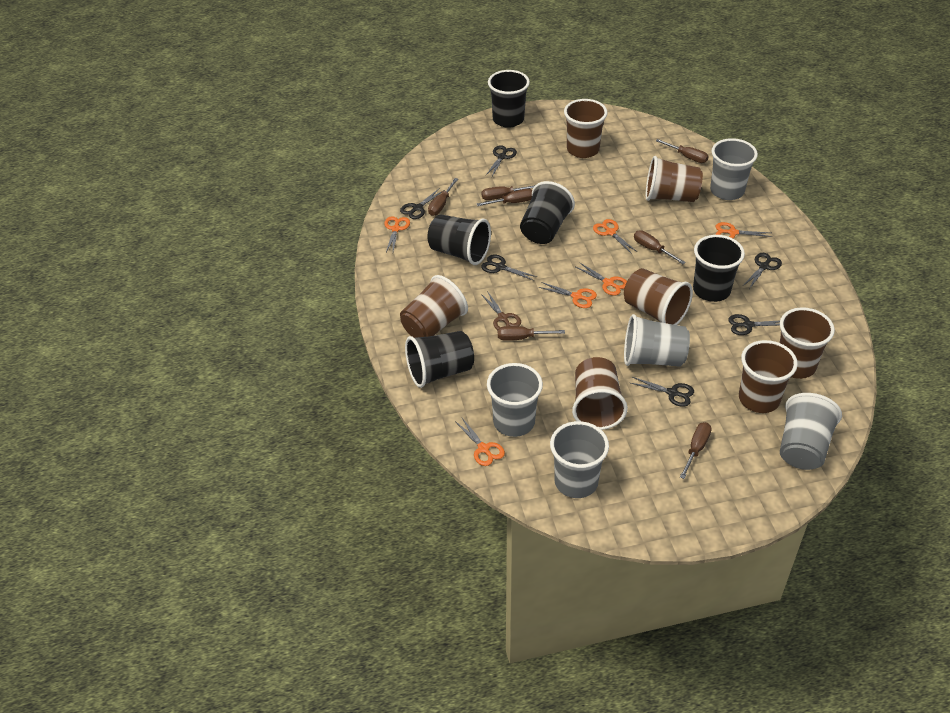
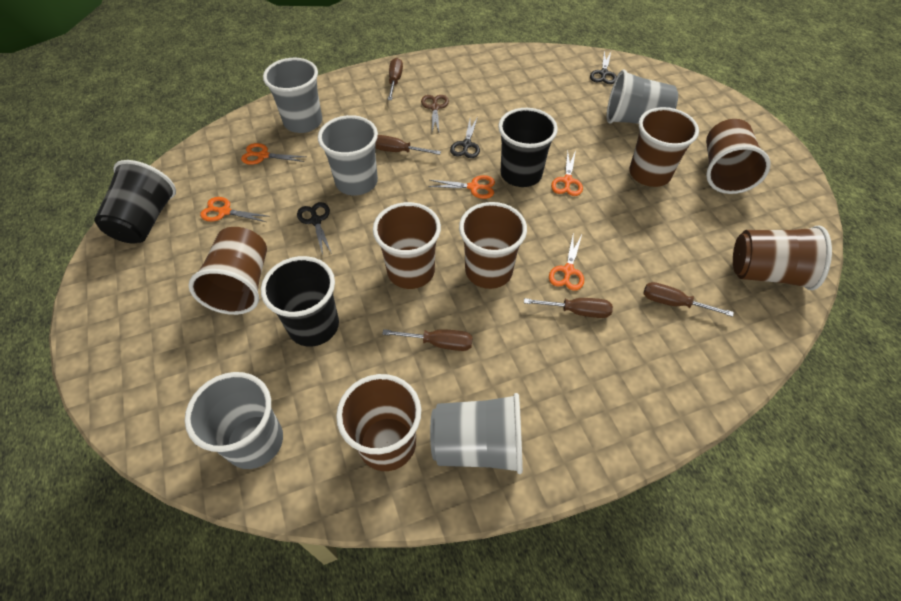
black cup: 5 -> 3
black scissors: 6 -> 3
brown screwdriver: 7 -> 5
orange scissors: 6 -> 5

